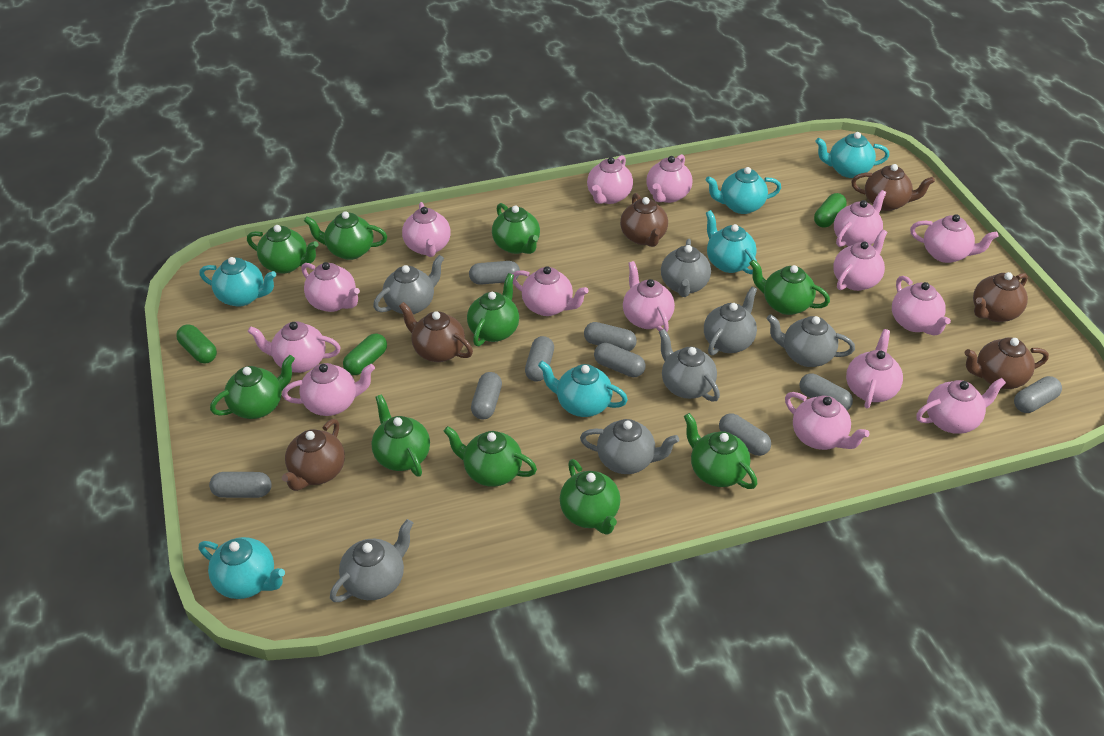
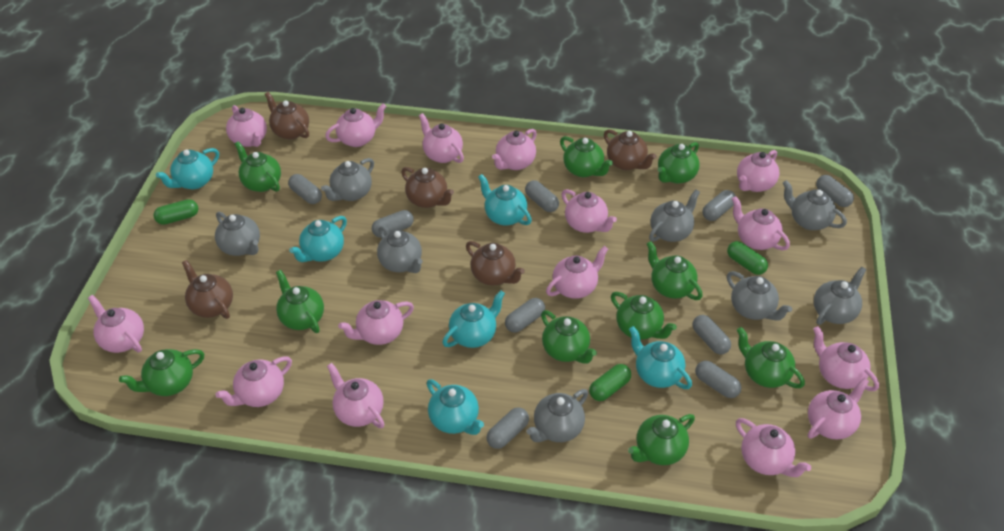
brown teapot: 6 -> 5
grey teapot: 7 -> 8

